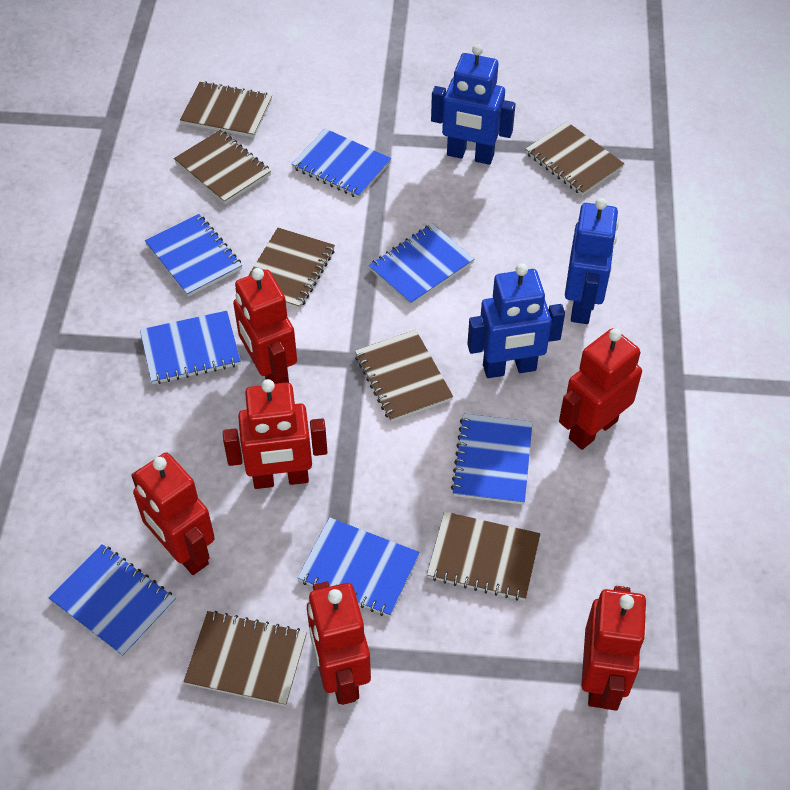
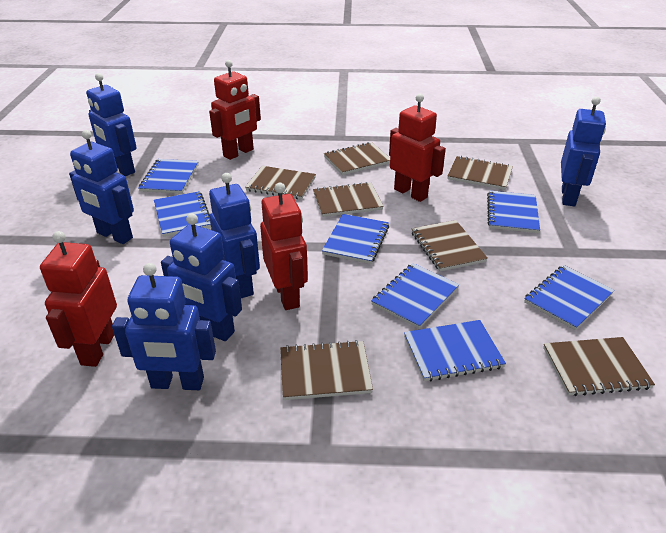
blue robot: 3 -> 6
red robot: 6 -> 4

